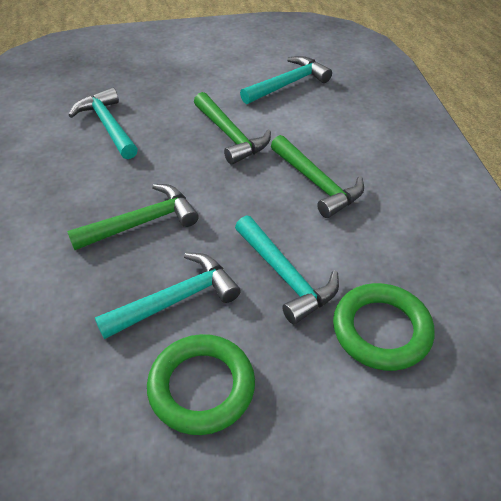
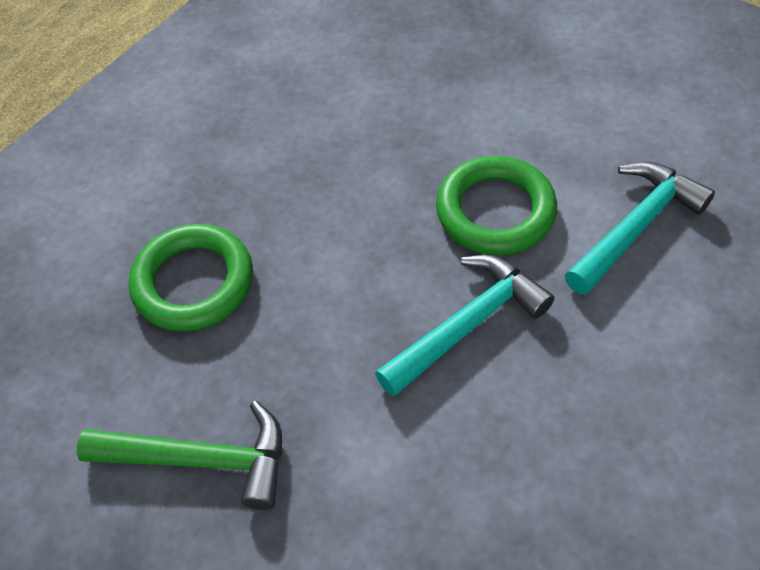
green hammer: 3 -> 1
turquoise hammer: 4 -> 2

